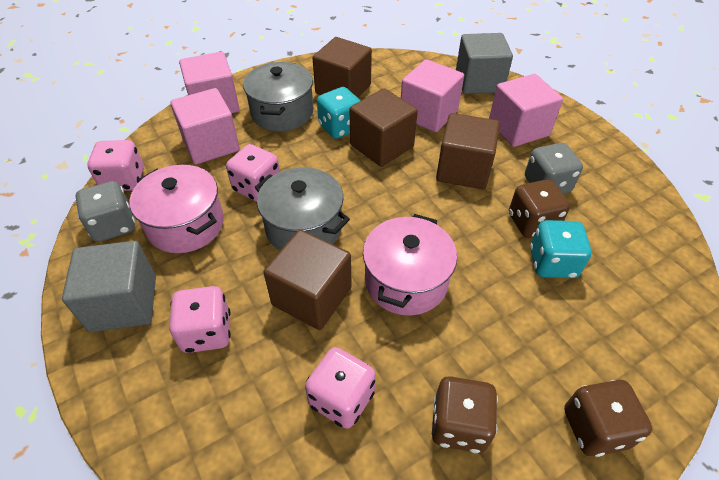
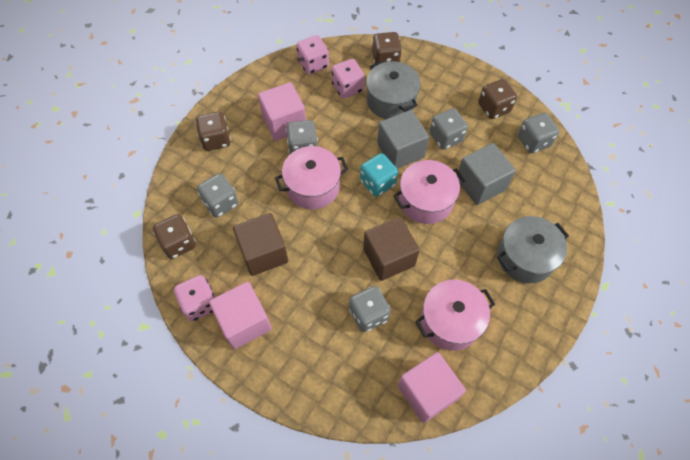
brown cube: 4 -> 2
brown dice: 3 -> 4
grey dice: 2 -> 5
pink cube: 4 -> 3
pink dice: 4 -> 3
pink pot: 2 -> 3
turquoise dice: 2 -> 1

